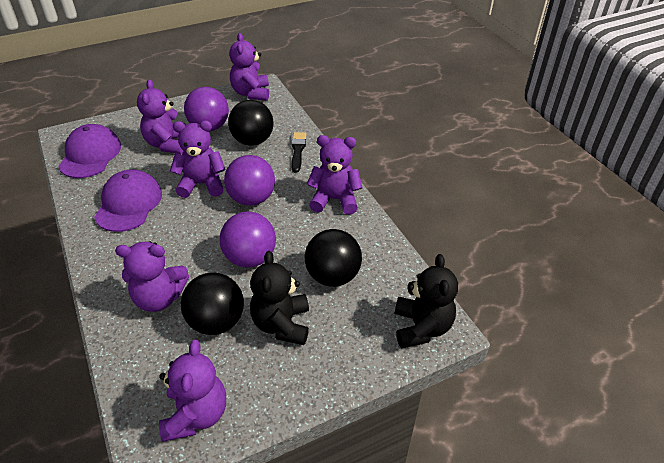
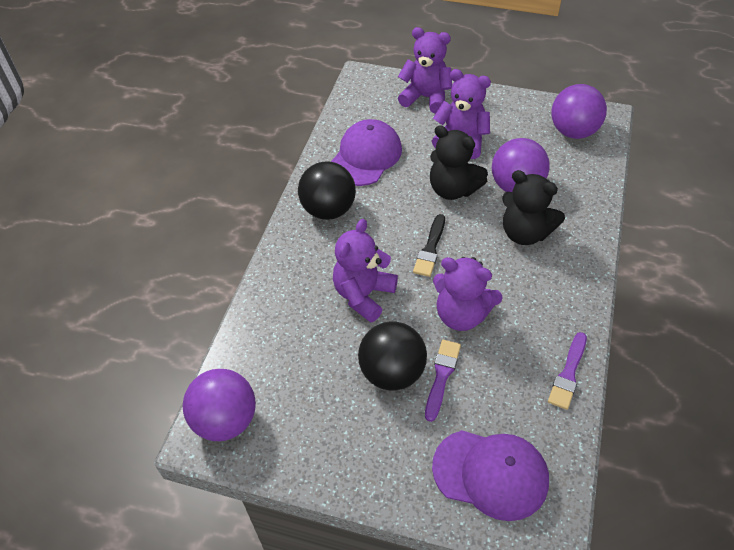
black ball: 3 -> 2
purple brush: 0 -> 2
purple teddy bear: 6 -> 4

